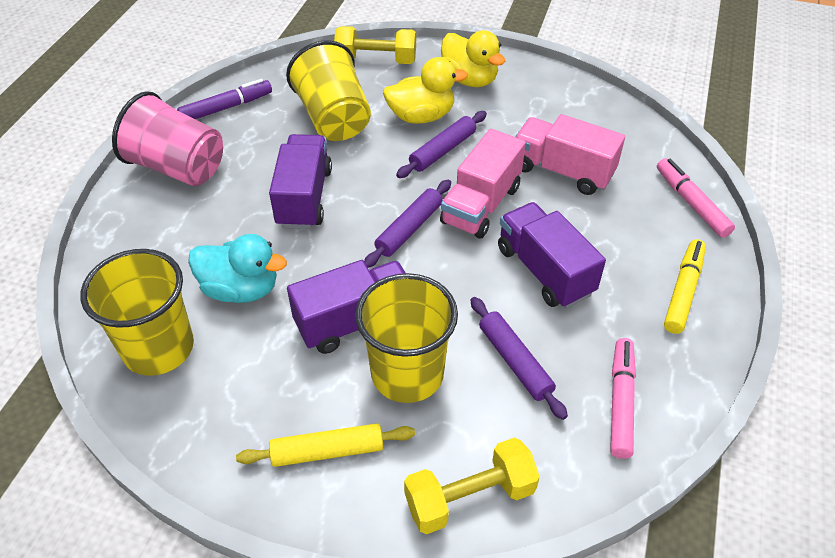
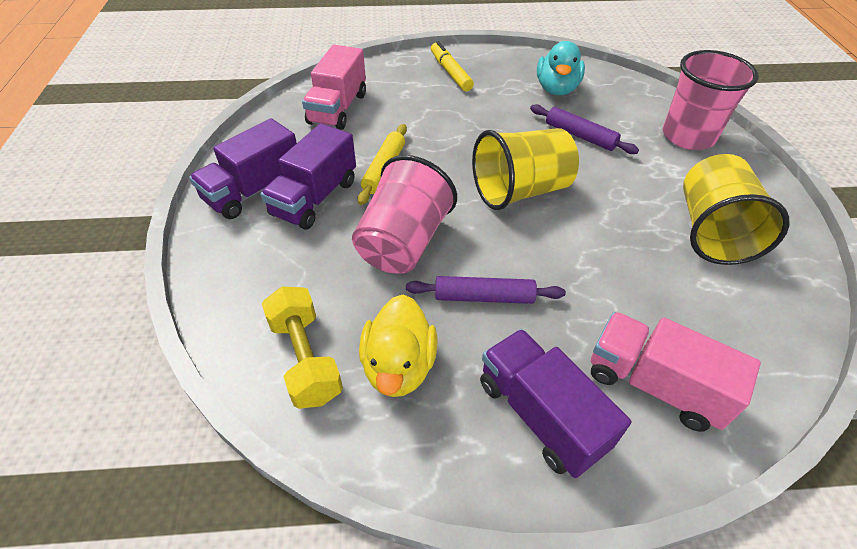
pink cup: 1 -> 2
pink marker: 2 -> 0
purple marker: 1 -> 0
purple rolling pin: 3 -> 2
yellow cup: 3 -> 2
yellow duck: 2 -> 1
yellow dumbbell: 2 -> 1

